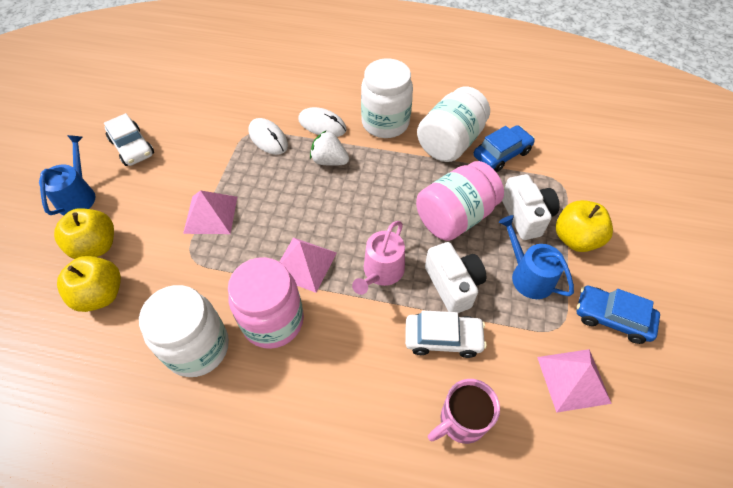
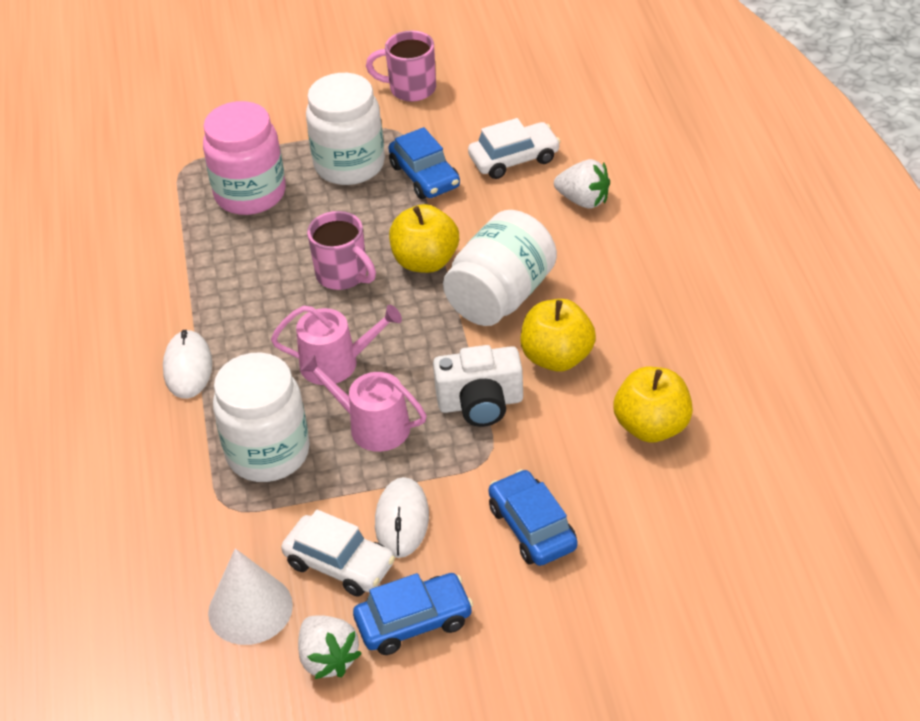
blue car: 2 -> 3
blue watering can: 2 -> 0
pink jar: 2 -> 1
pink mug: 1 -> 2
pink pyramid: 3 -> 0
pink watering can: 1 -> 2
white camera: 2 -> 1
white cone: 0 -> 1
white strawberry: 1 -> 2

